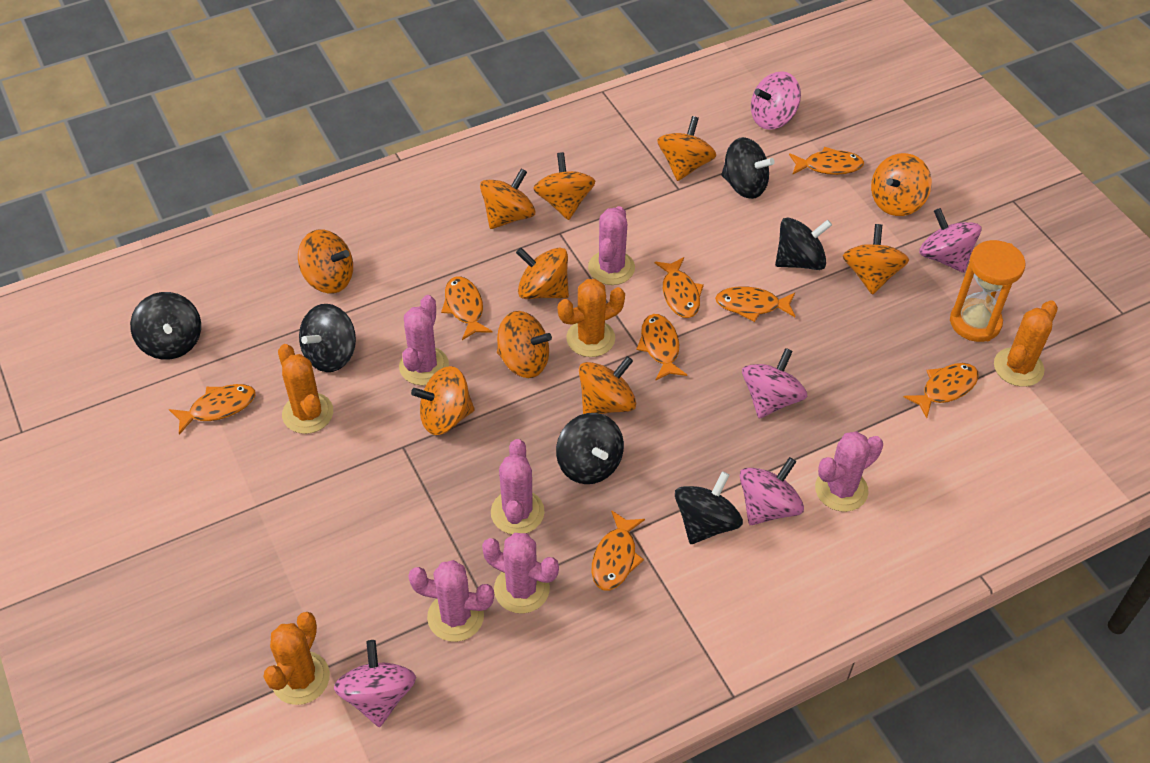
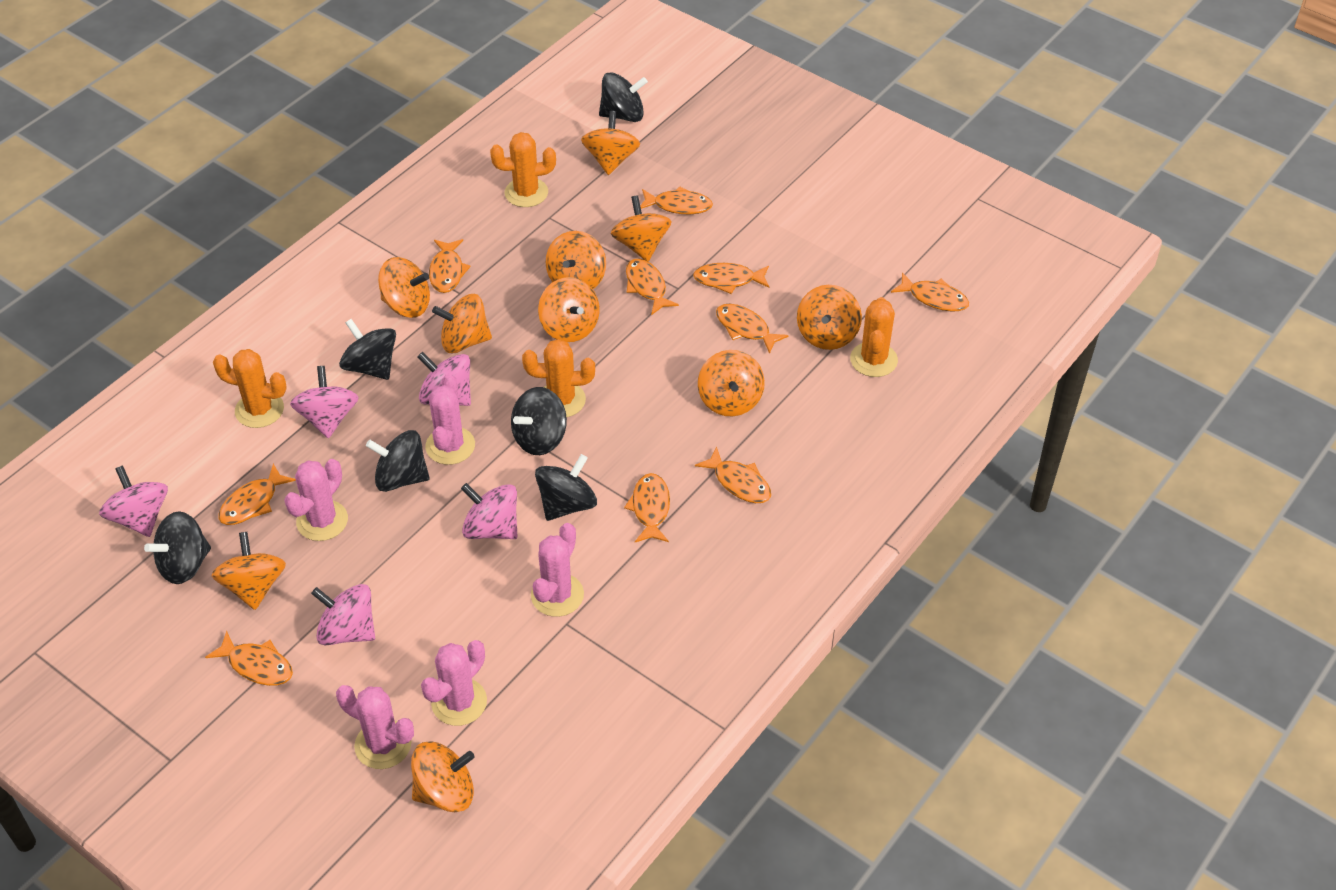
orange fish: 8 -> 10
orange hourglass: 1 -> 0
pink cactus: 6 -> 5

